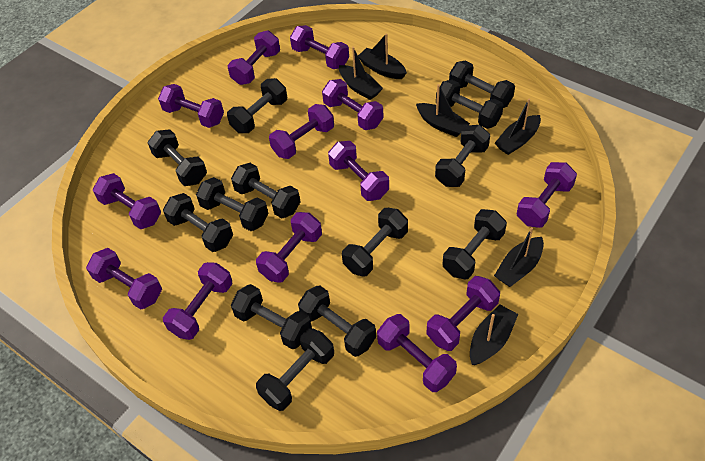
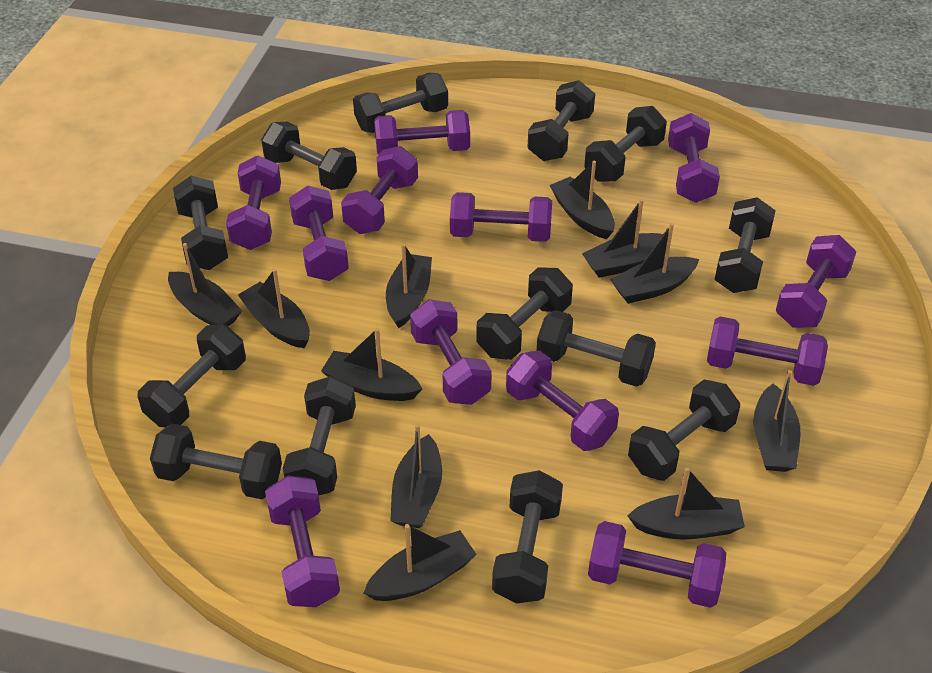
black boat: 6 -> 11
purple dumbbell: 13 -> 12

